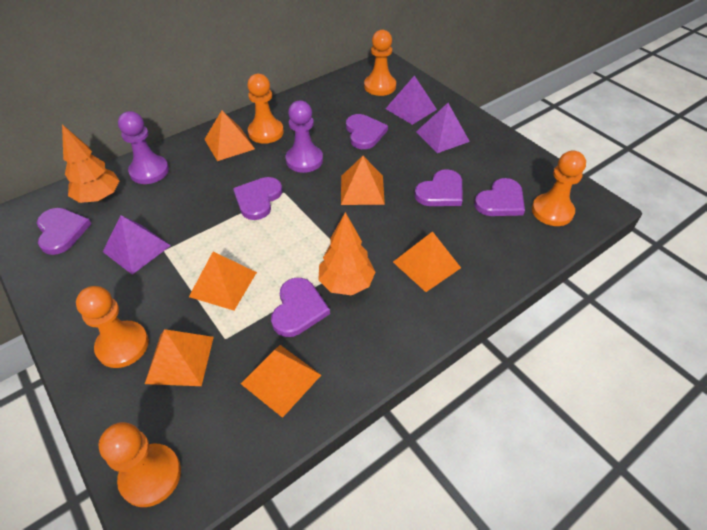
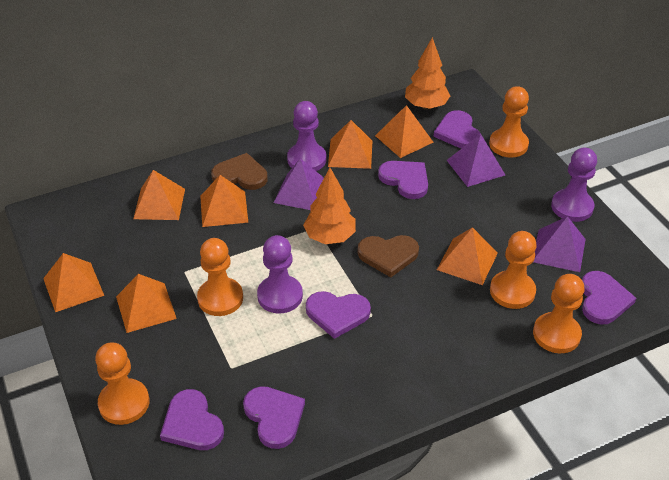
brown heart: 0 -> 2
orange pyramid: 6 -> 7
purple pawn: 2 -> 3

